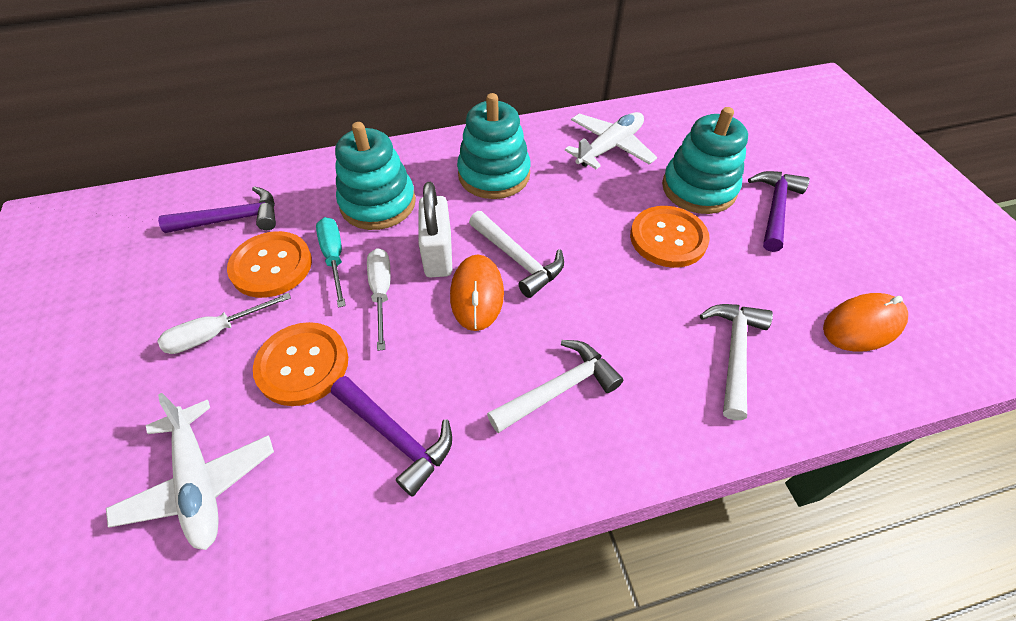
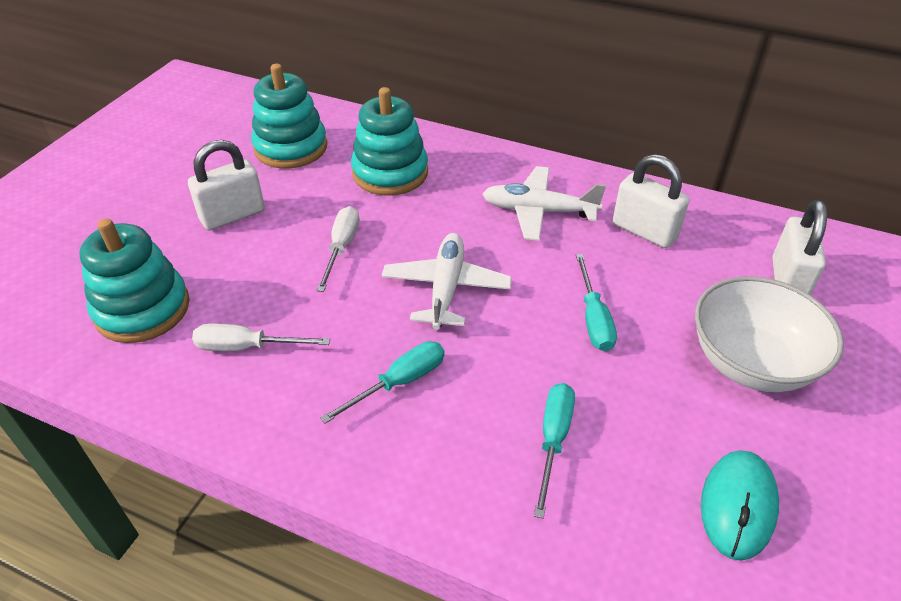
orange button: 3 -> 0
orange mouse: 2 -> 0
purple hammer: 3 -> 0
turquoise mouse: 0 -> 1
turquoise screwdriver: 1 -> 3
white bowl: 0 -> 1
white hammer: 3 -> 0
white padlock: 1 -> 3

